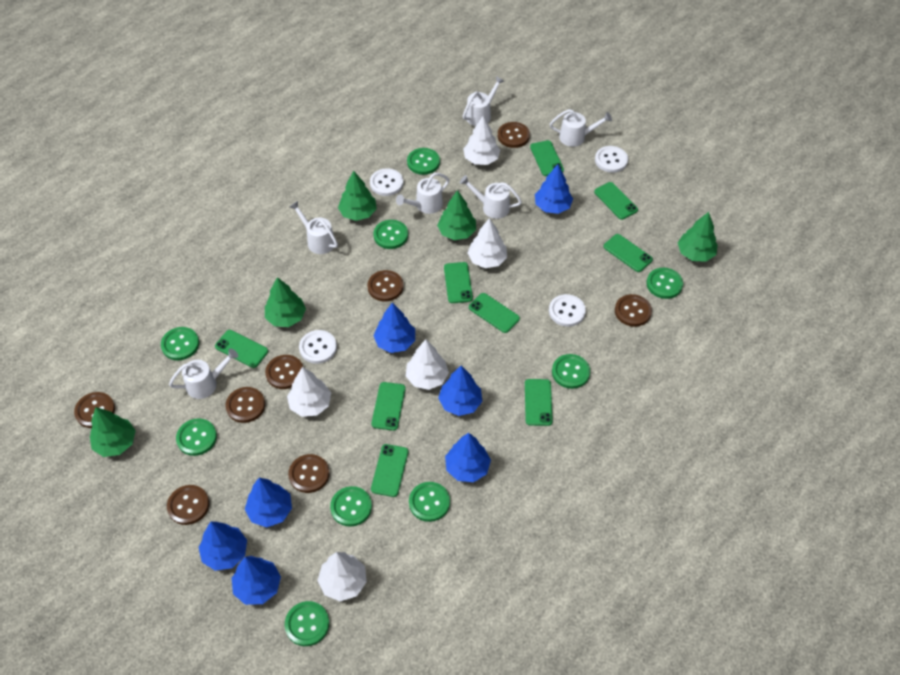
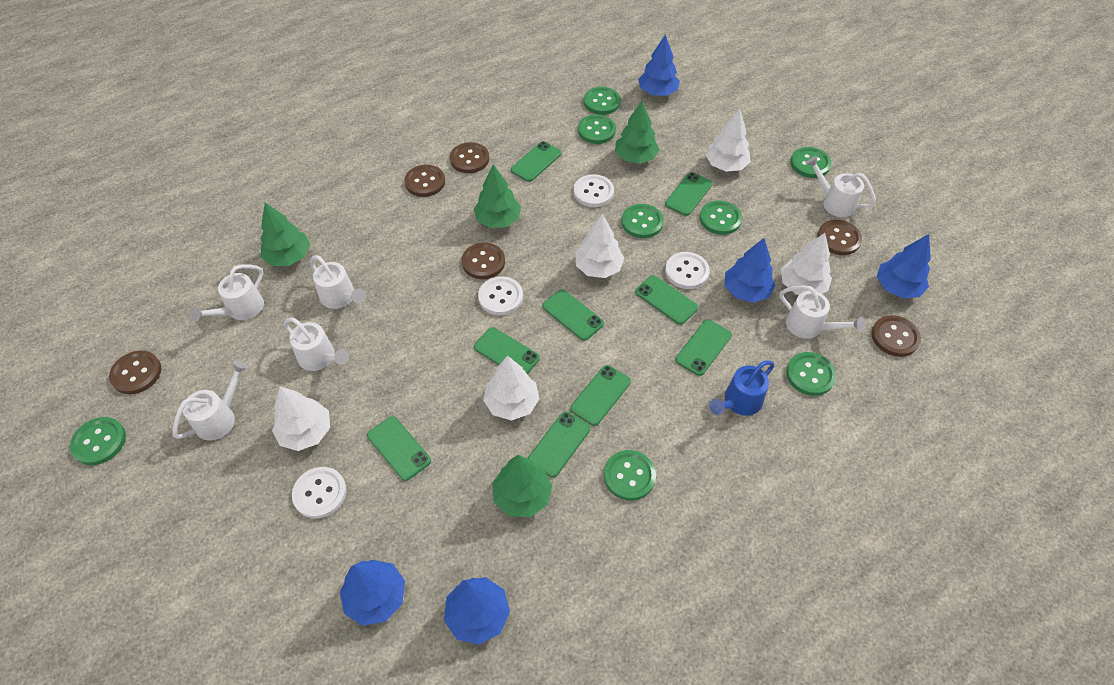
blue tree: 7 -> 5
blue watering can: 0 -> 1
brown button: 8 -> 6
green button: 9 -> 8
green tree: 5 -> 4

